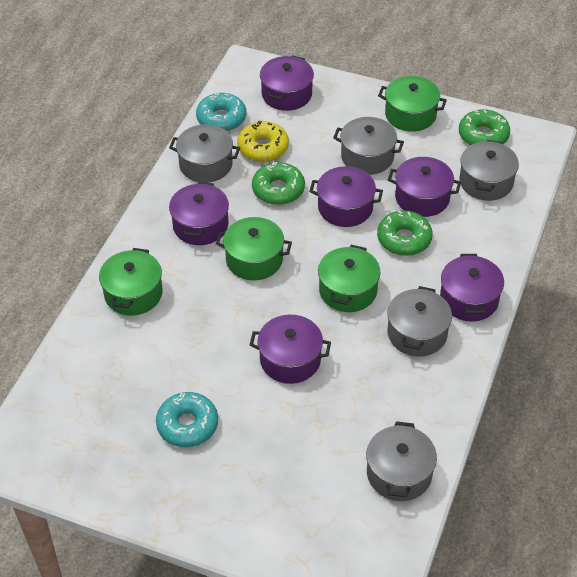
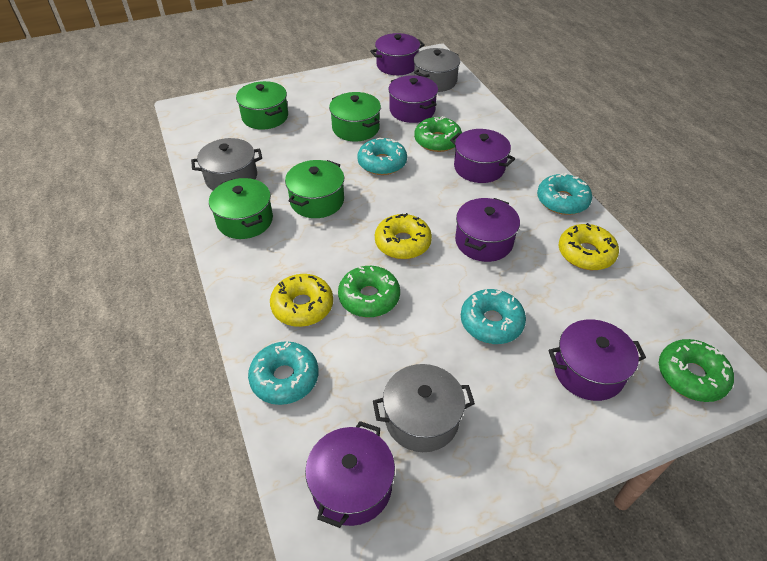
grey pot: 5 -> 3
turquoise donut: 2 -> 4
yellow donut: 1 -> 3

